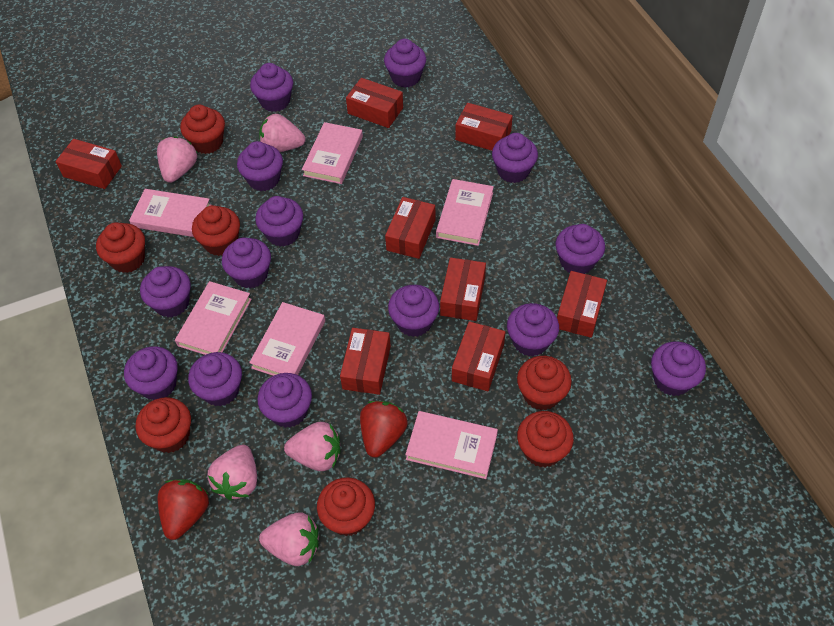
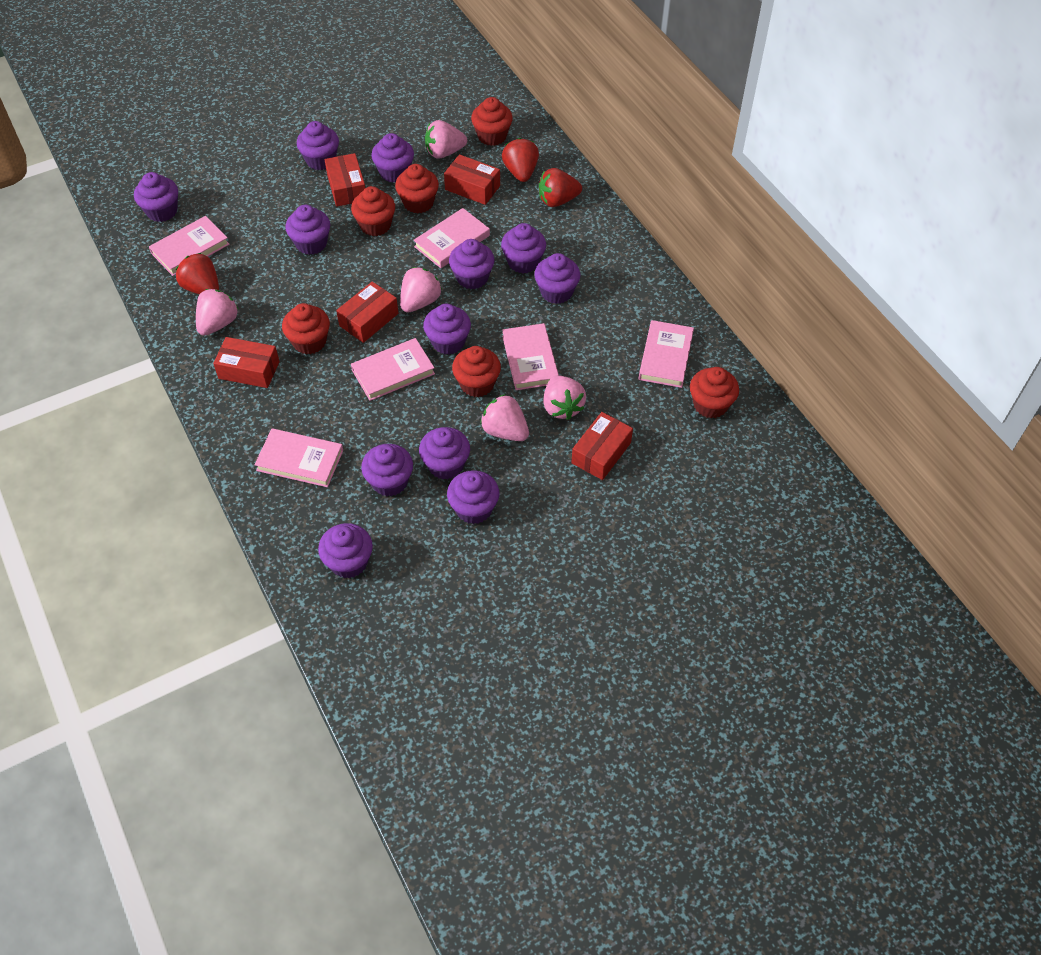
purple cupcake: 14 -> 12
red box: 8 -> 5
red cupcake: 7 -> 6
red strawberry: 2 -> 3

